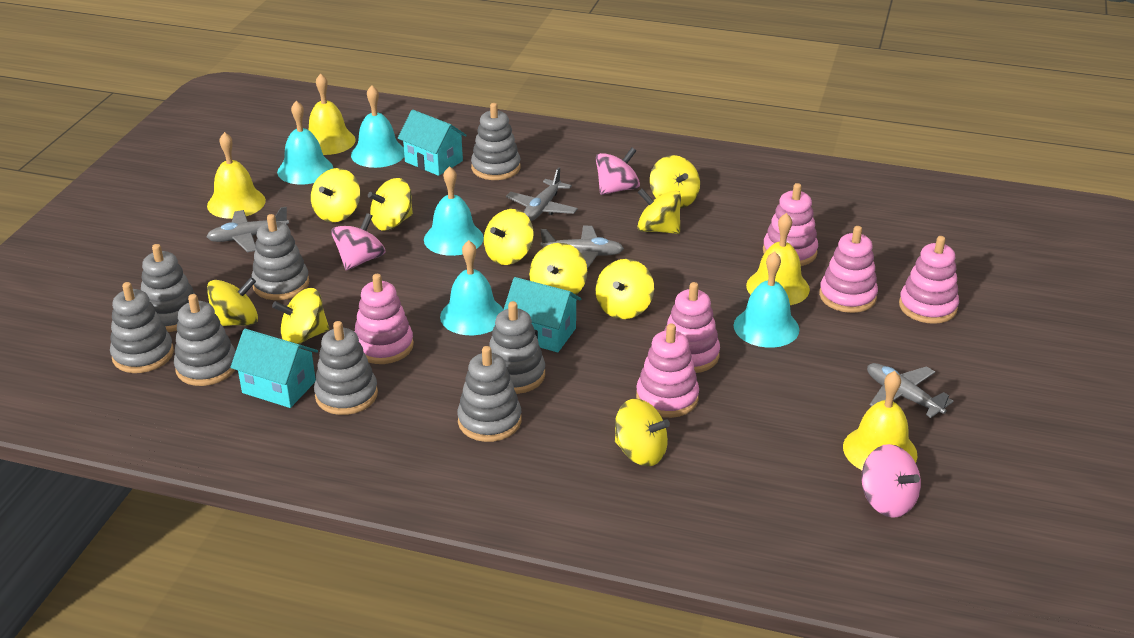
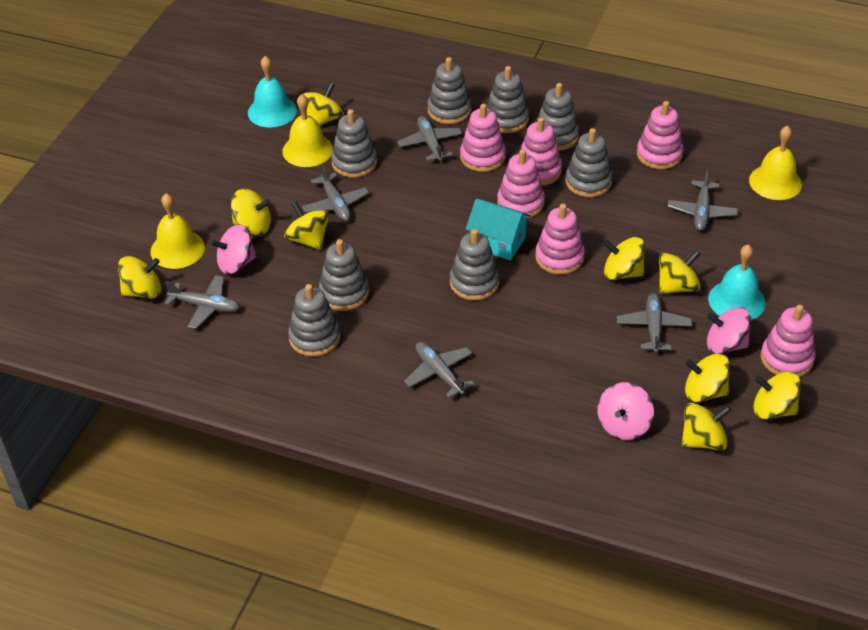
grey plane: 4 -> 6
turquoise bell: 5 -> 2
turquoise house: 3 -> 1
yellow bell: 4 -> 3
yellow spinning top: 10 -> 9

